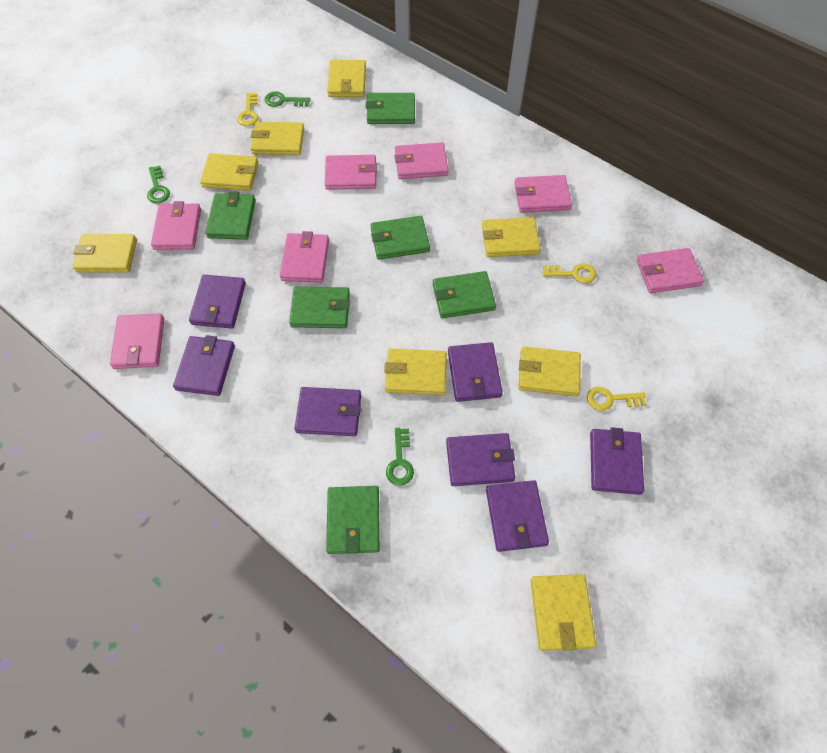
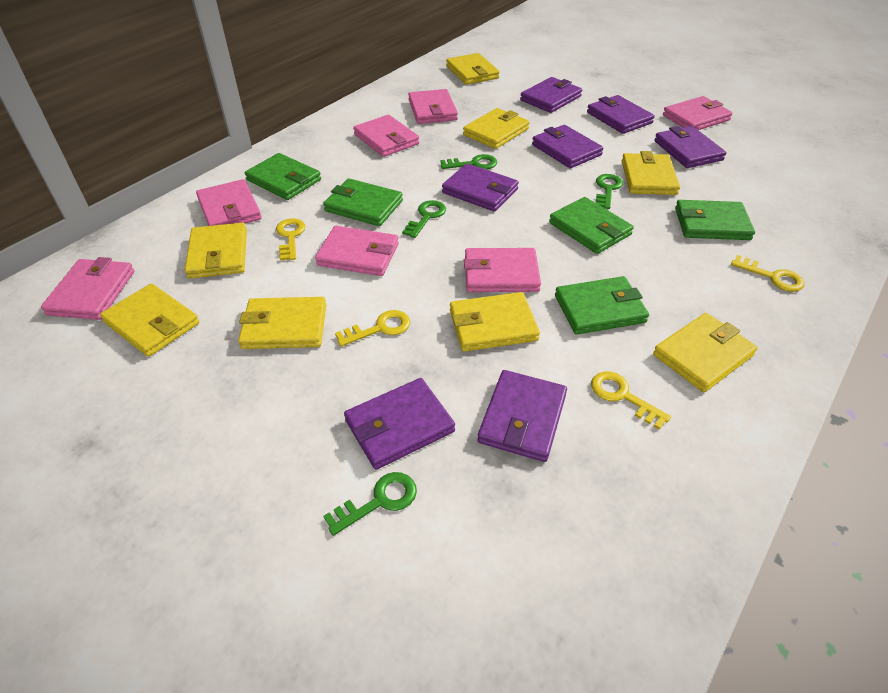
green key: 3 -> 4
green wallet: 6 -> 5
yellow key: 3 -> 4

